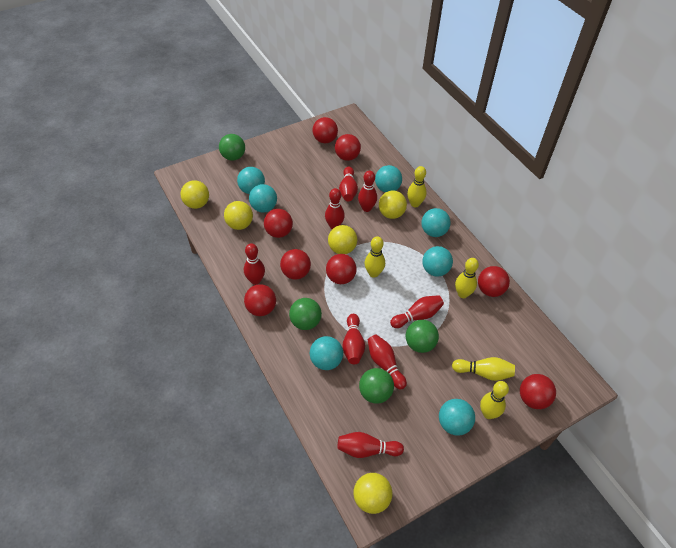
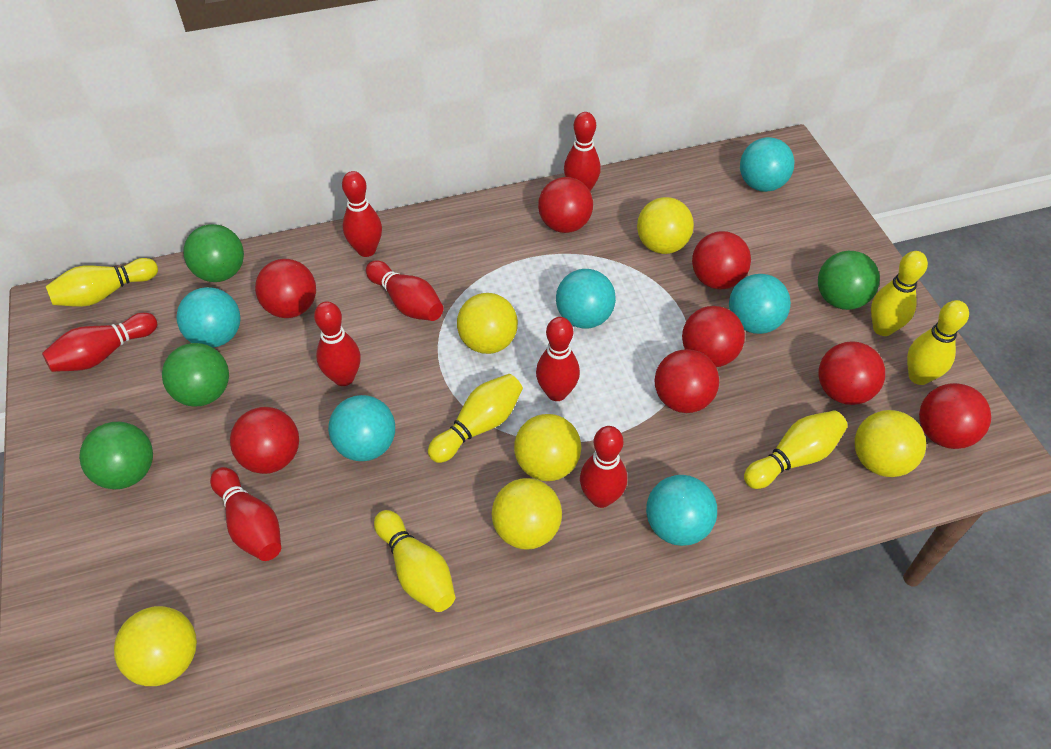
turquoise ball: 7 -> 6
yellow ball: 5 -> 6
yellow bowling pin: 5 -> 6

